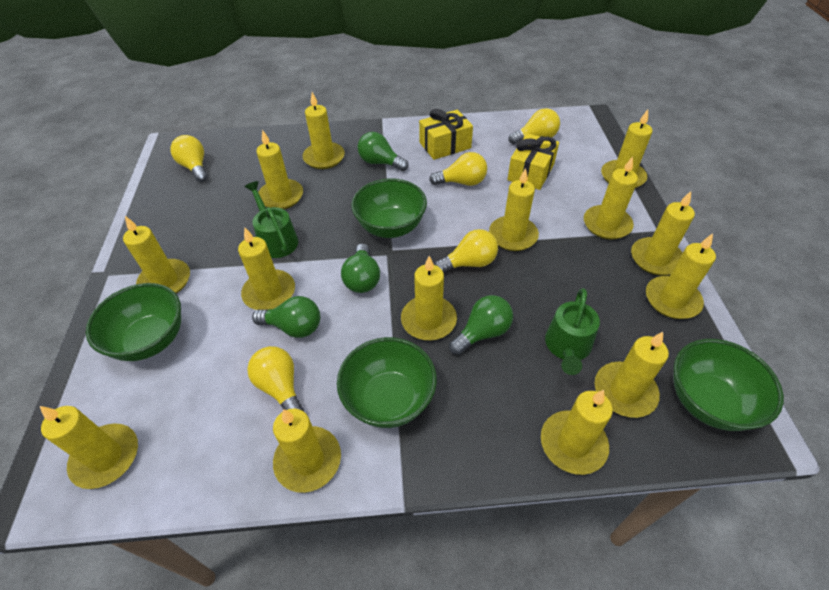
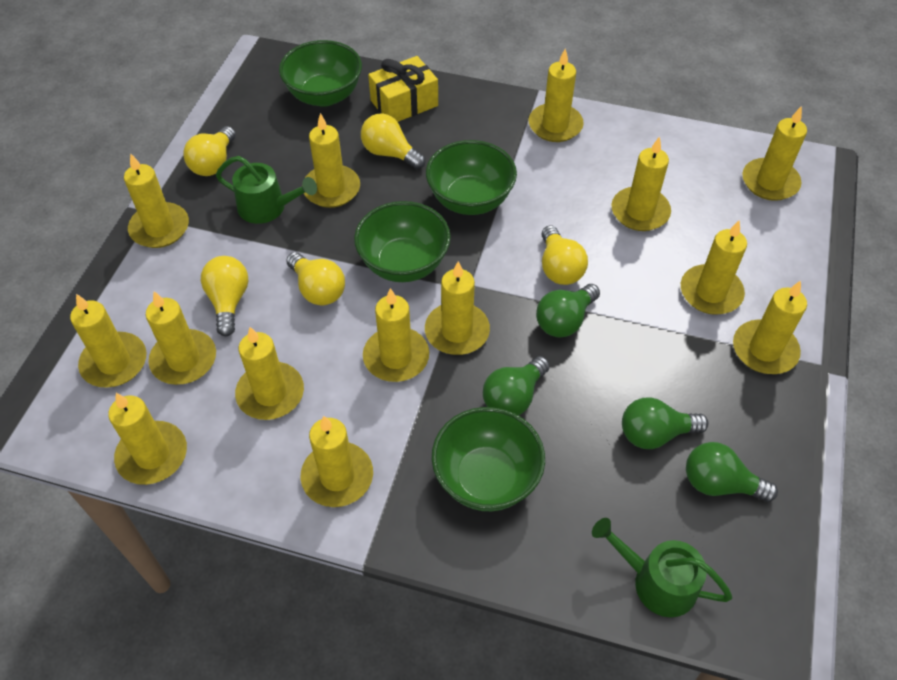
yellow gift: 2 -> 1

